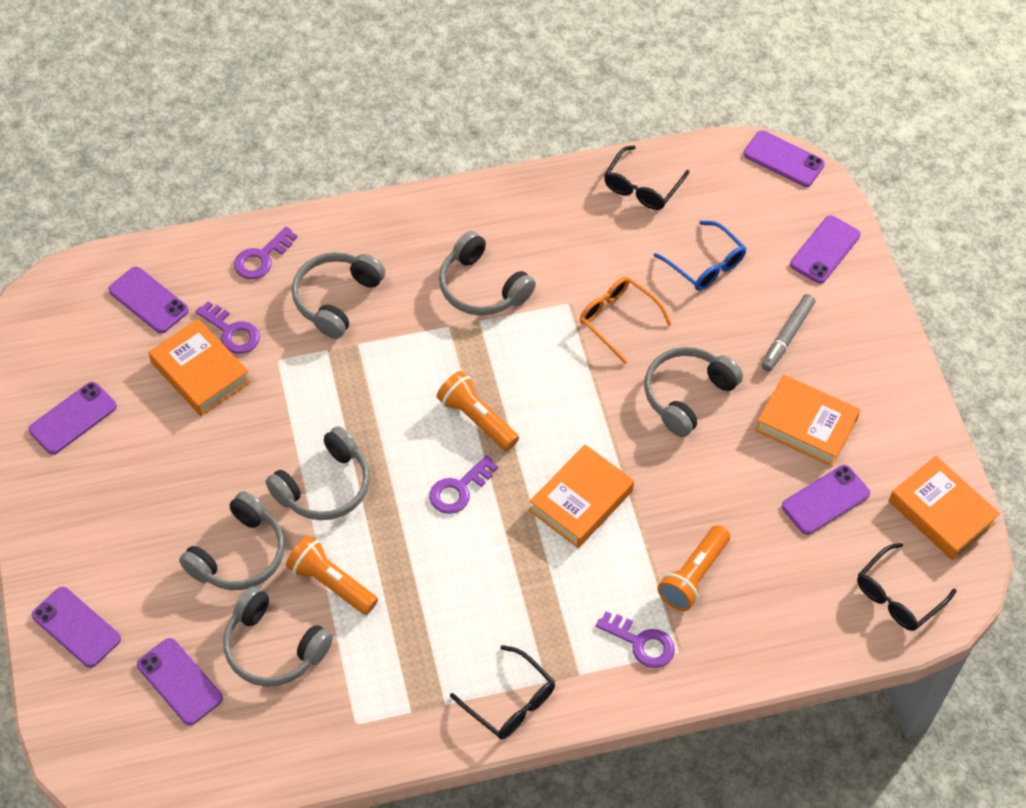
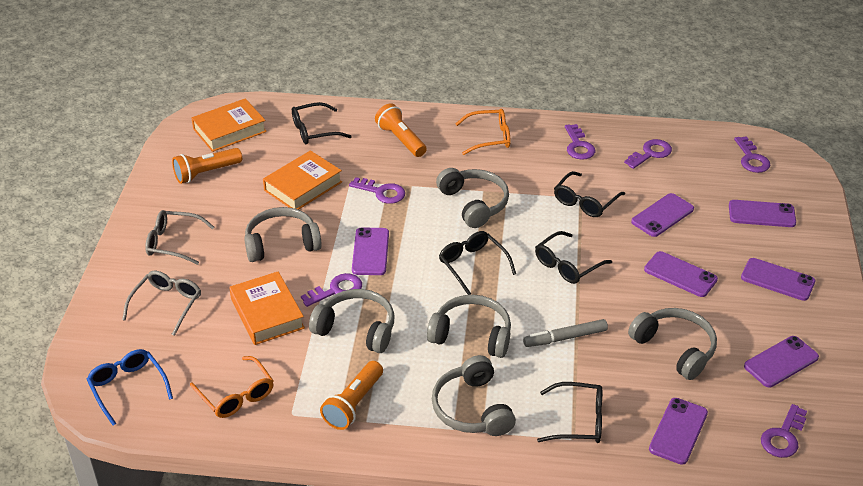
black glasses: 3 -> 5
grey glasses: 0 -> 2
orange book: 4 -> 3
orange glasses: 1 -> 2
purple key: 4 -> 6

